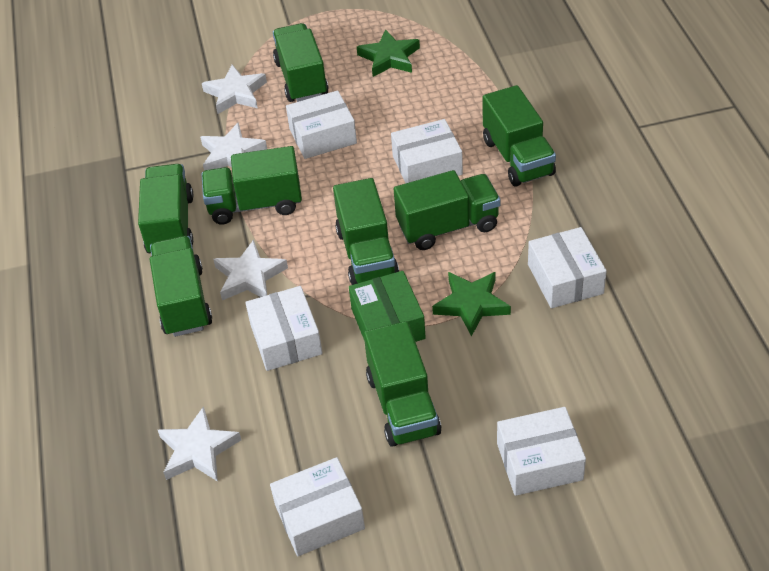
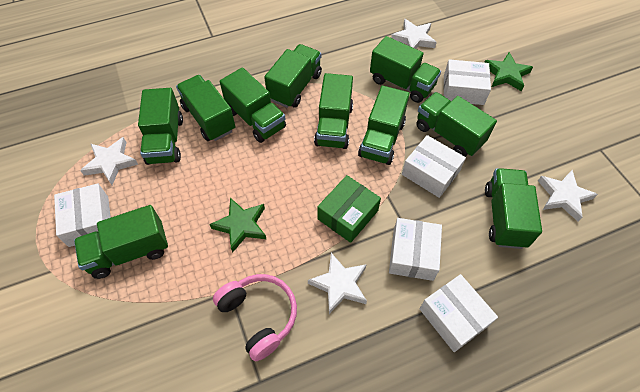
green truck: 8 -> 10
pink headphones: 0 -> 1
white box: 6 -> 5

